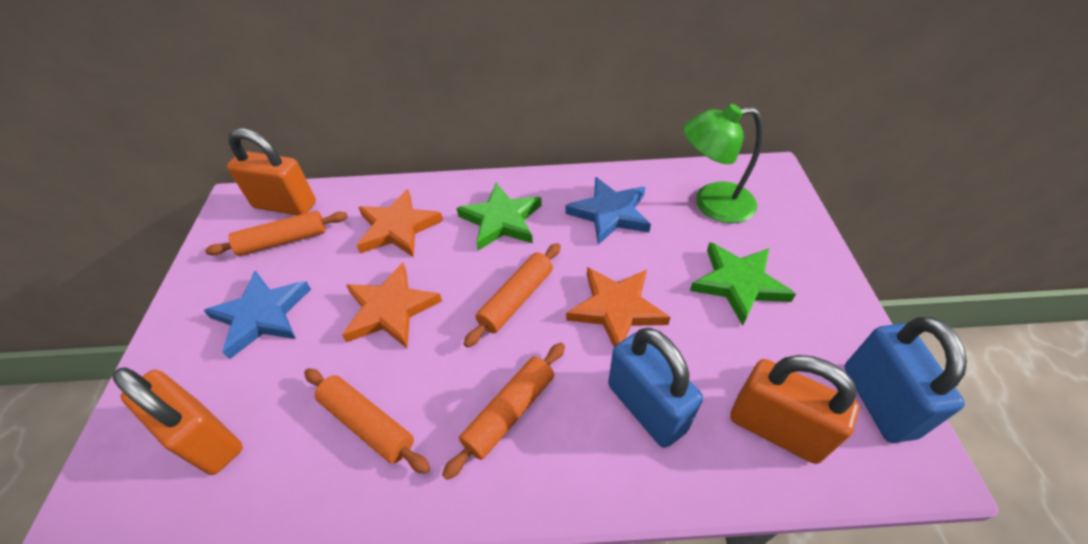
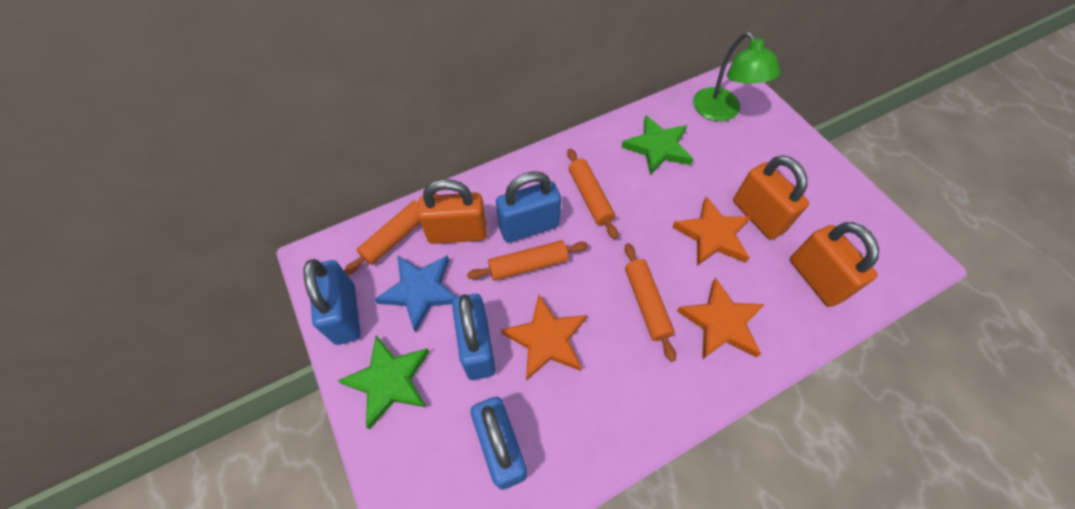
blue padlock: 2 -> 4
blue star: 2 -> 1

